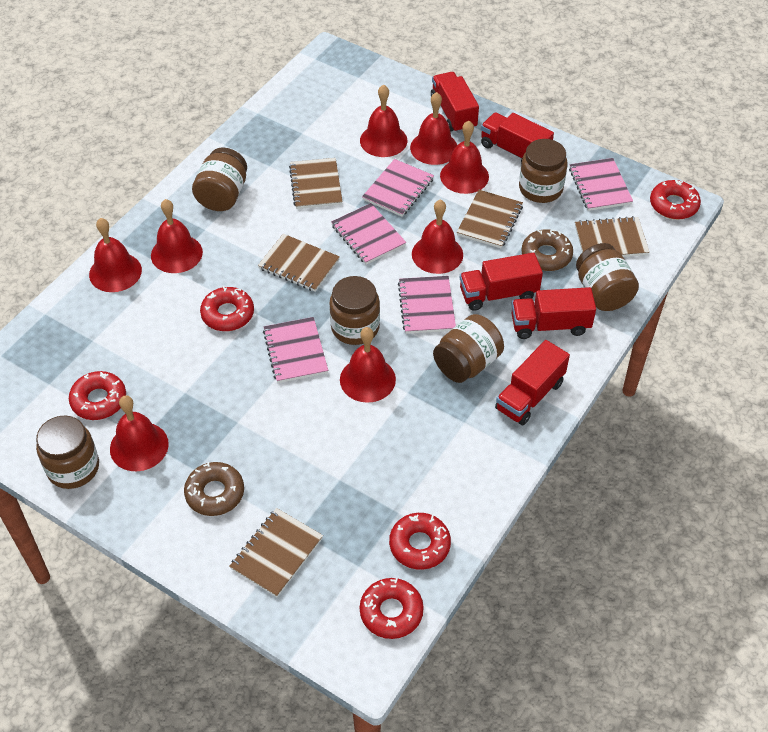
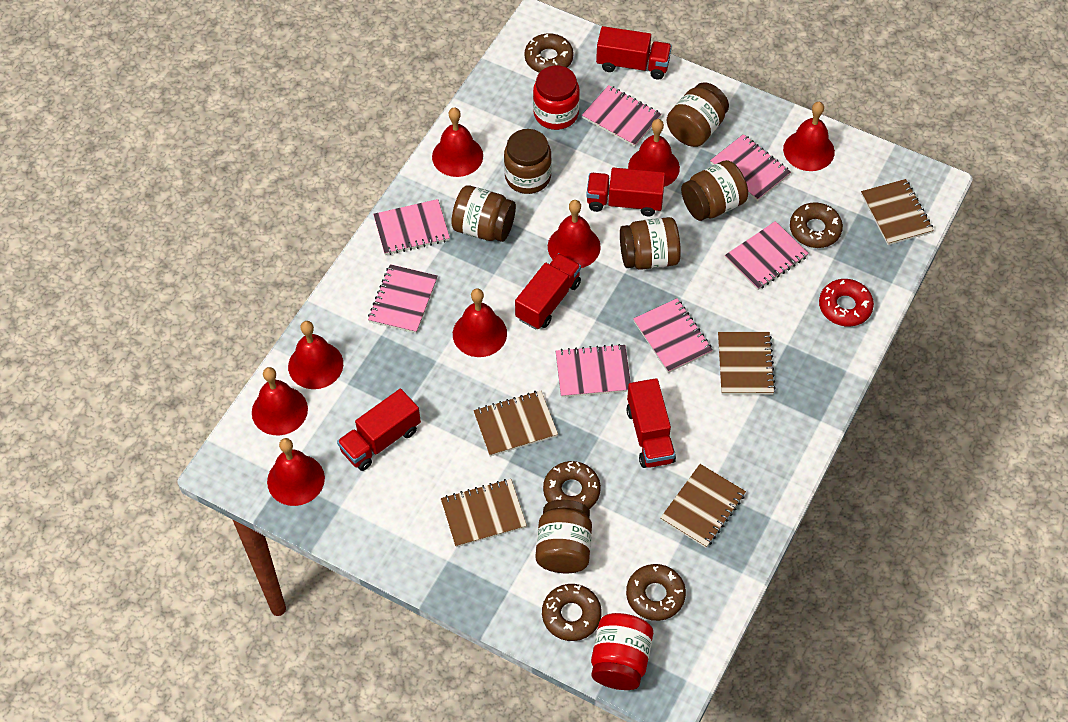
brown donut: 2 -> 5
pink notebook: 5 -> 7
red donut: 5 -> 1
red jar: 0 -> 2

